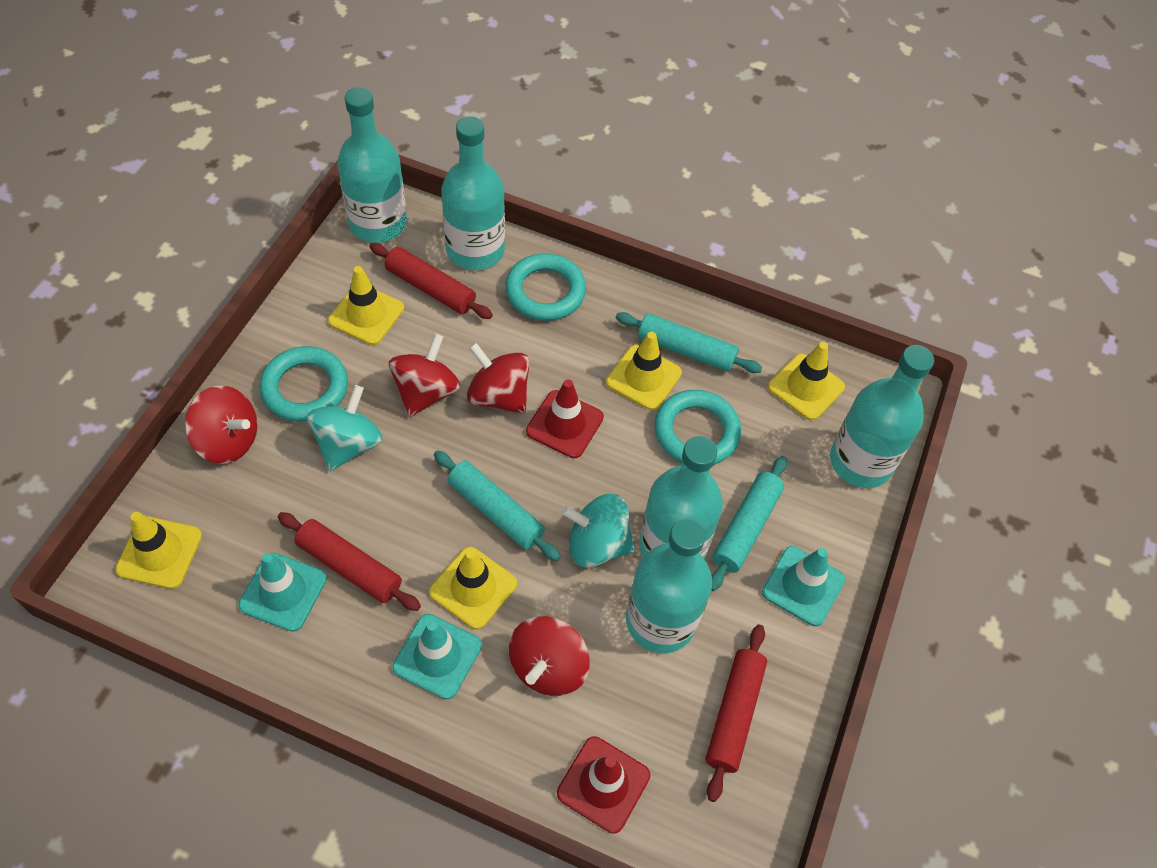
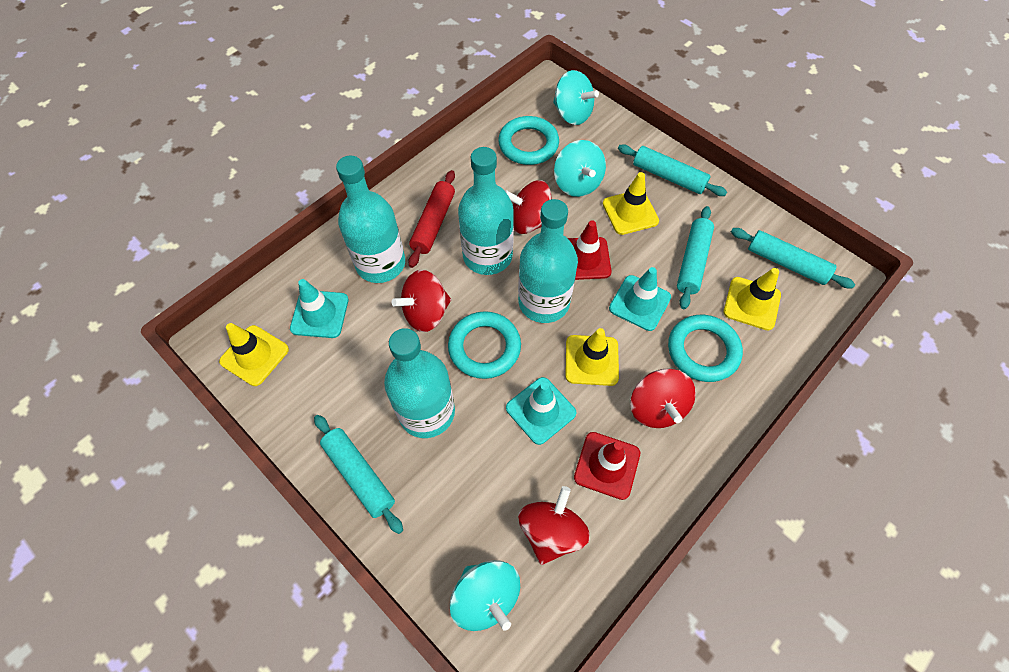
red rolling pin: 3 -> 1
turquoise bottle: 5 -> 4
turquoise rolling pin: 3 -> 4
turquoise spinning top: 2 -> 3
yellow traffic cone: 5 -> 4

